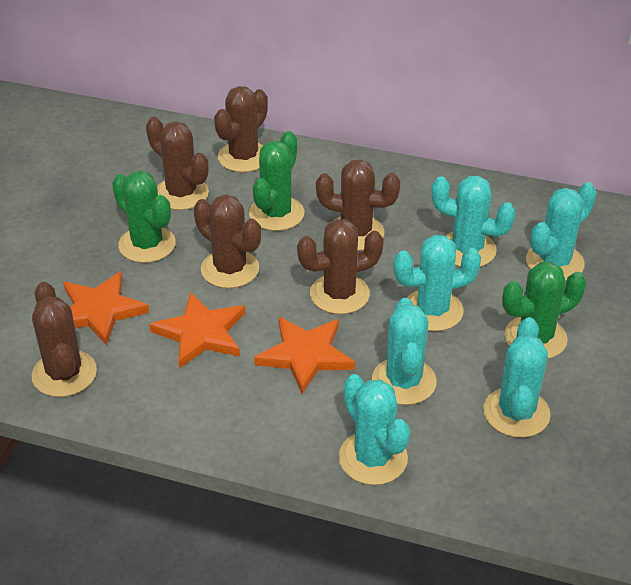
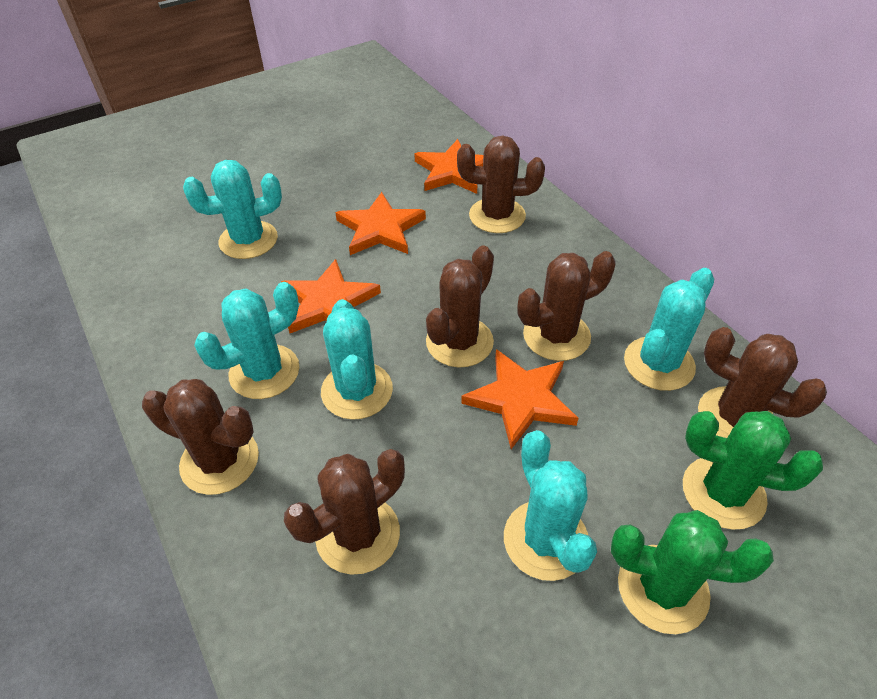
green cactus: 3 -> 2
orange star: 3 -> 4
turquoise cactus: 6 -> 5

